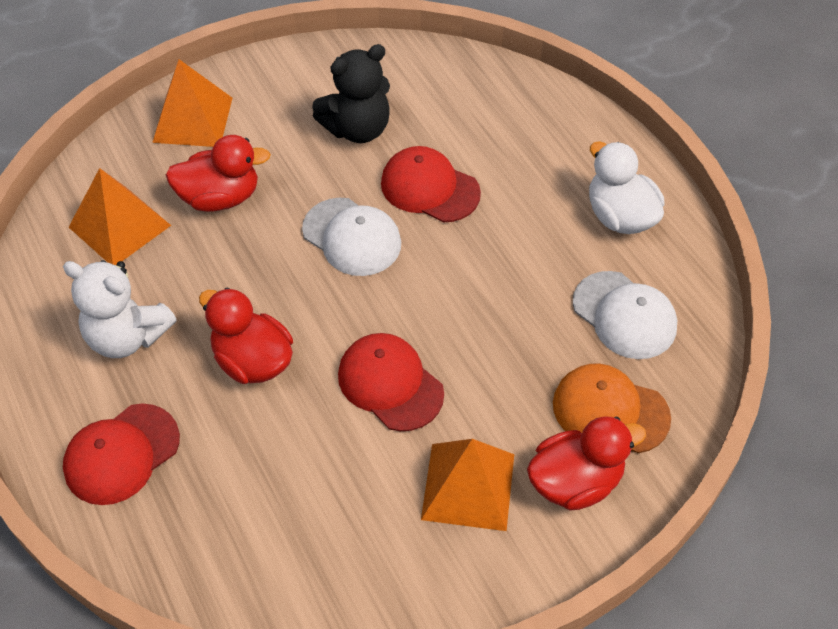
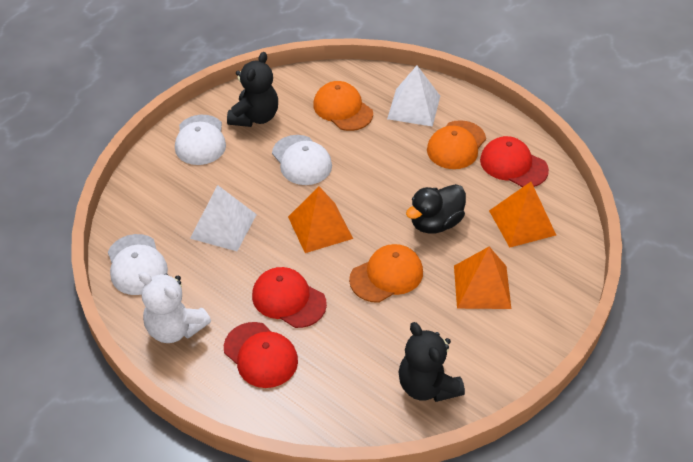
black duck: 0 -> 1
black teddy bear: 1 -> 2
orange cap: 1 -> 3
red duck: 3 -> 0
white cap: 2 -> 3
white duck: 1 -> 0
white pyramid: 0 -> 2

